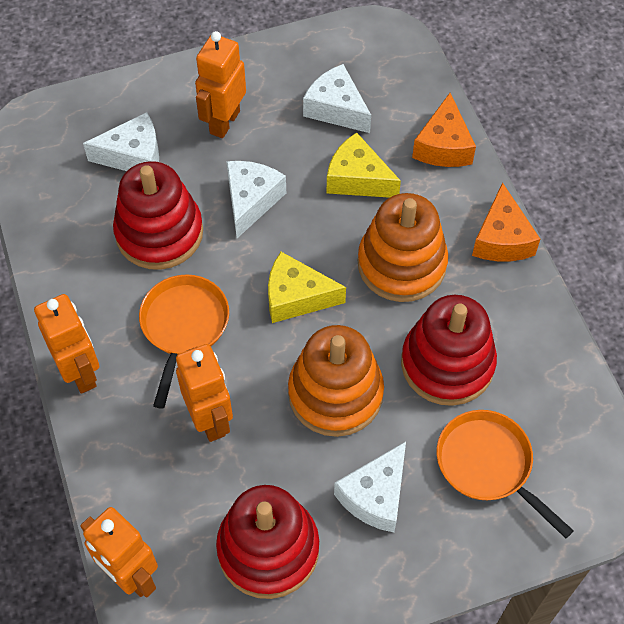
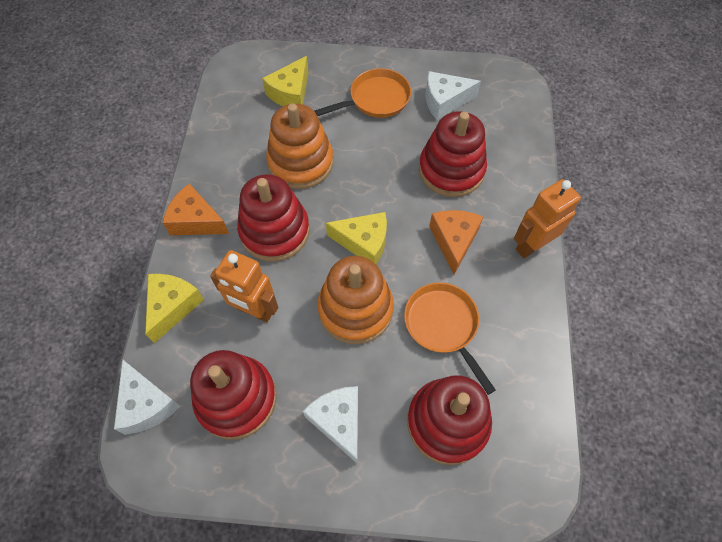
orange robot: 4 -> 2
red stacking toy: 3 -> 4
white cheese: 4 -> 3
yellow cheese: 2 -> 3

